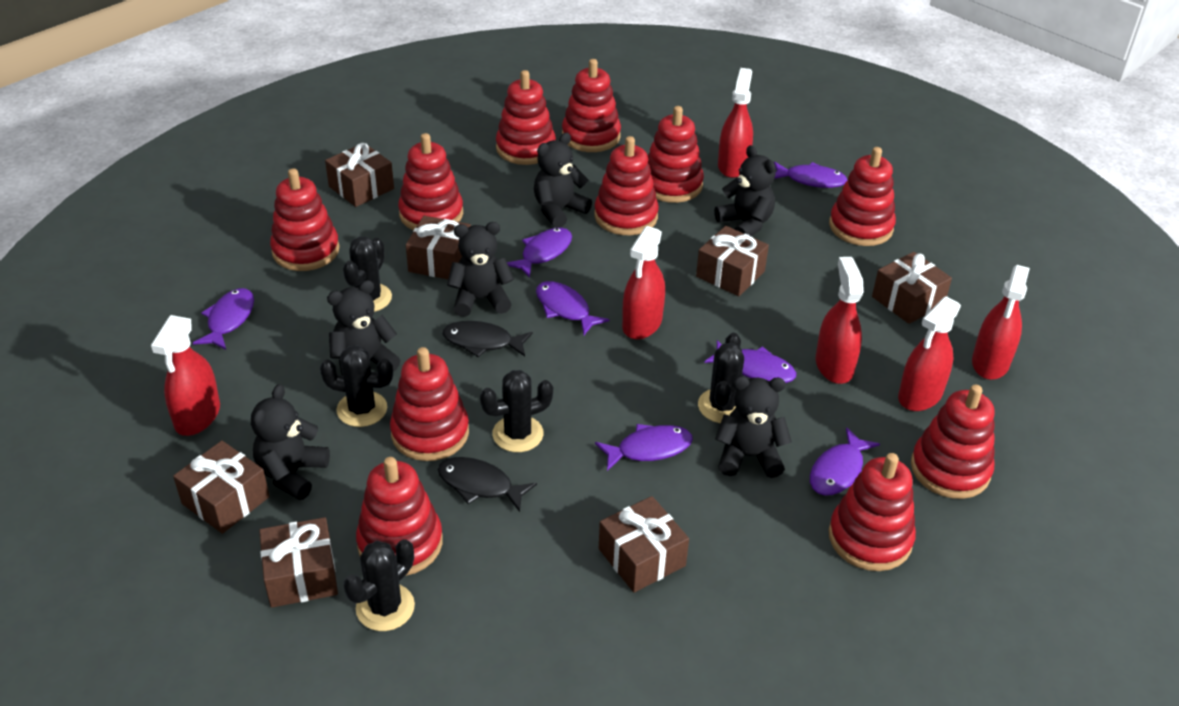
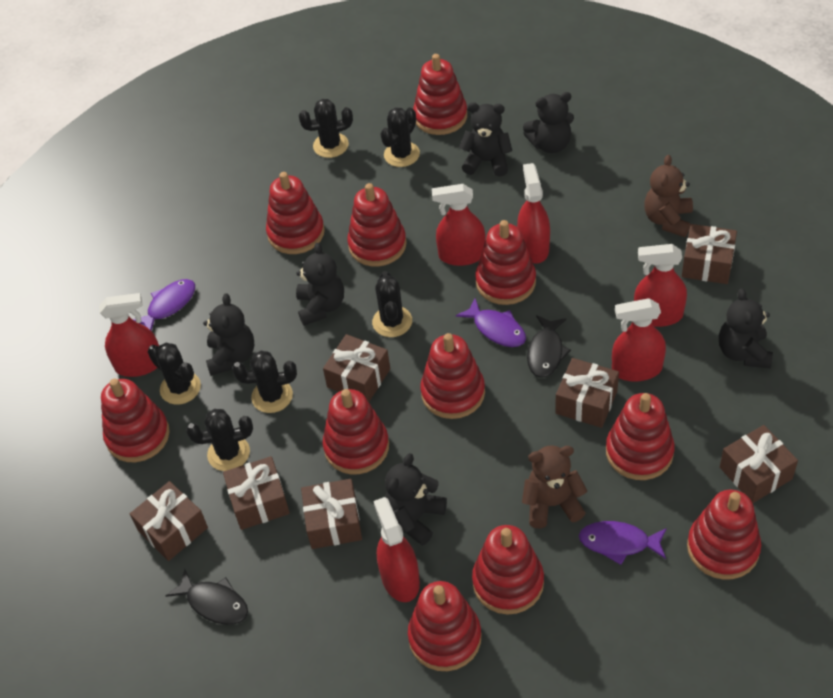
black cactus: 5 -> 6
brown teddy bear: 0 -> 2
purple fish: 7 -> 3

